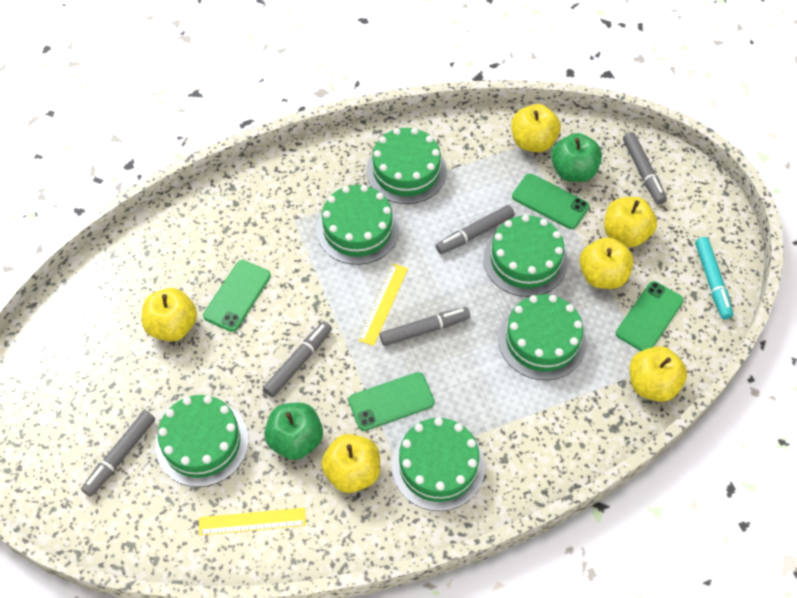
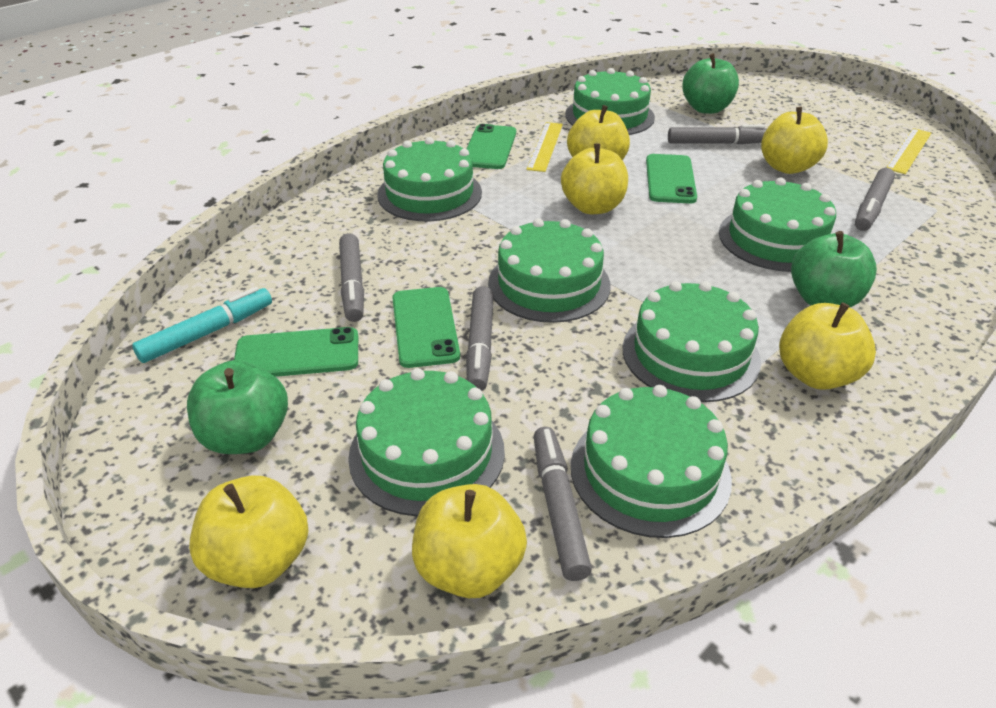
green apple: 2 -> 3
green cake: 6 -> 7

